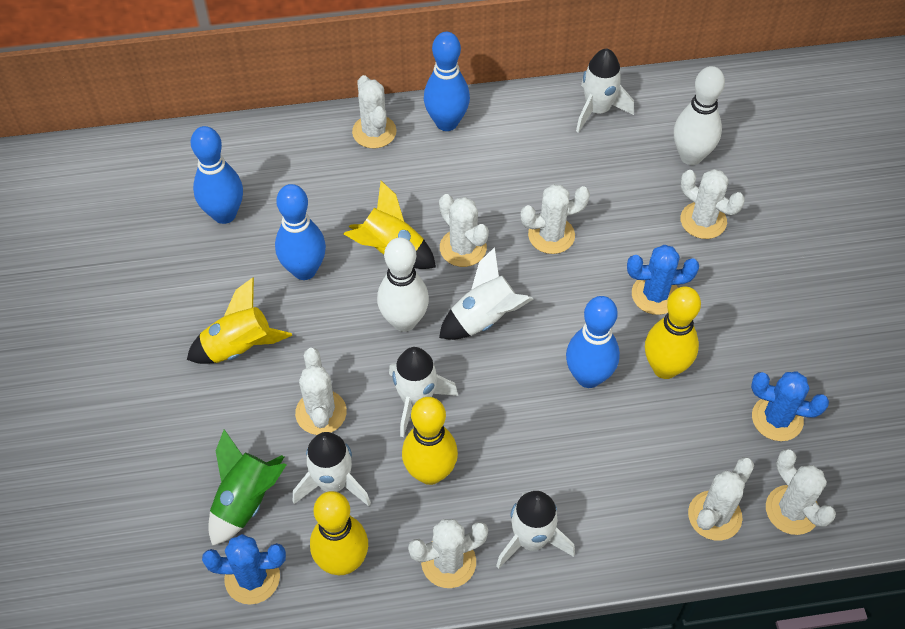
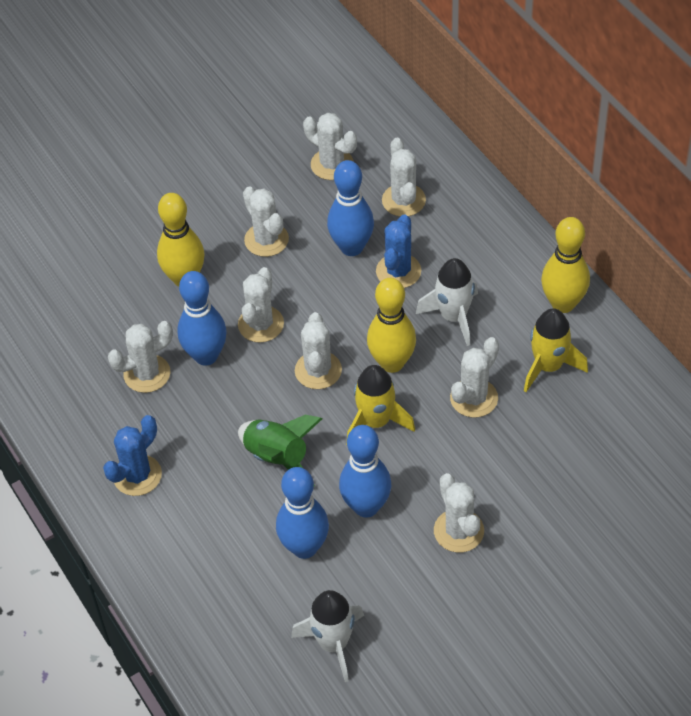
blue cactus: 3 -> 2
white bowling pin: 2 -> 0
white rocket: 5 -> 2

